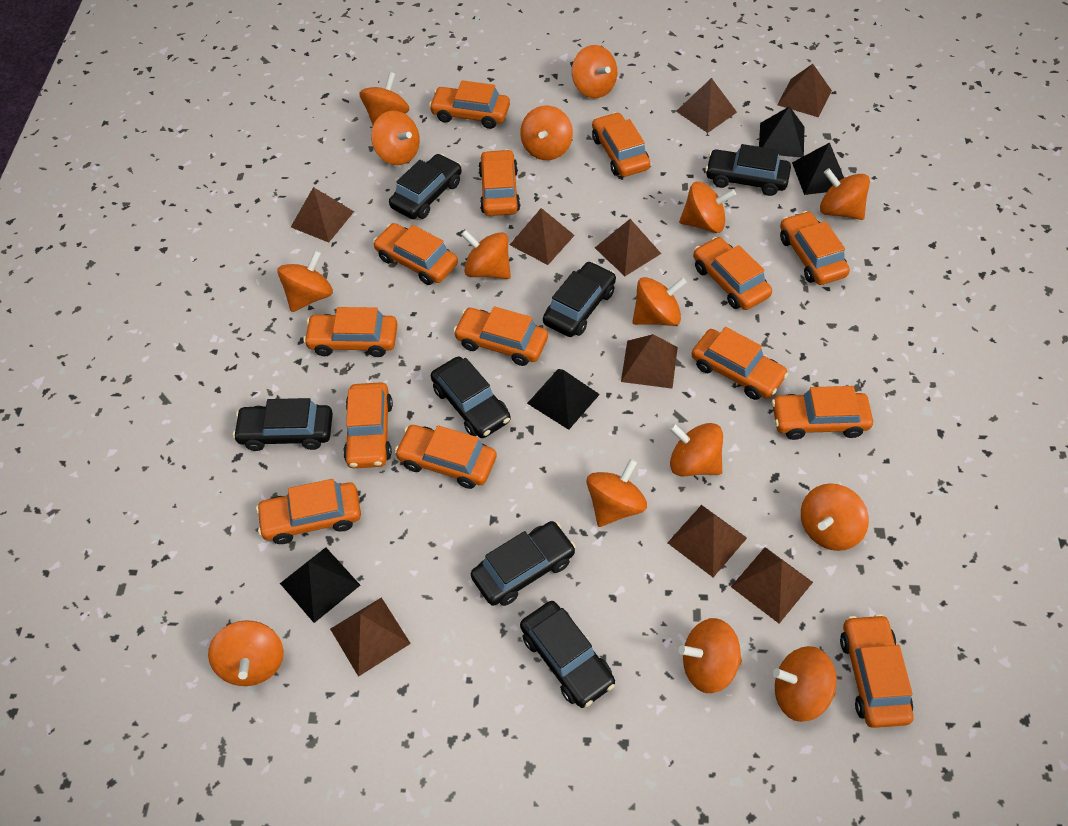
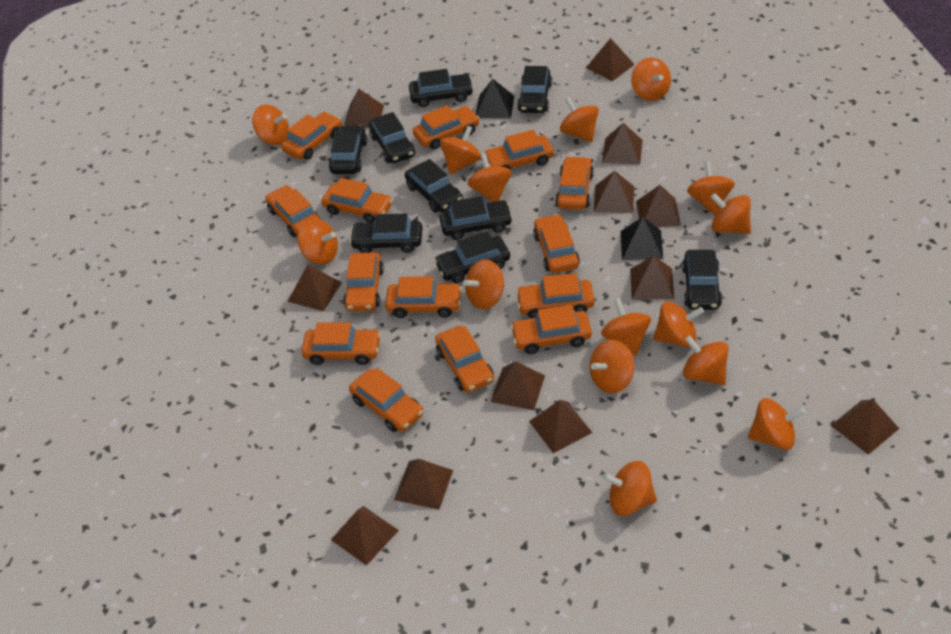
black car: 7 -> 9
black pyramid: 4 -> 2
brown pyramid: 9 -> 12

